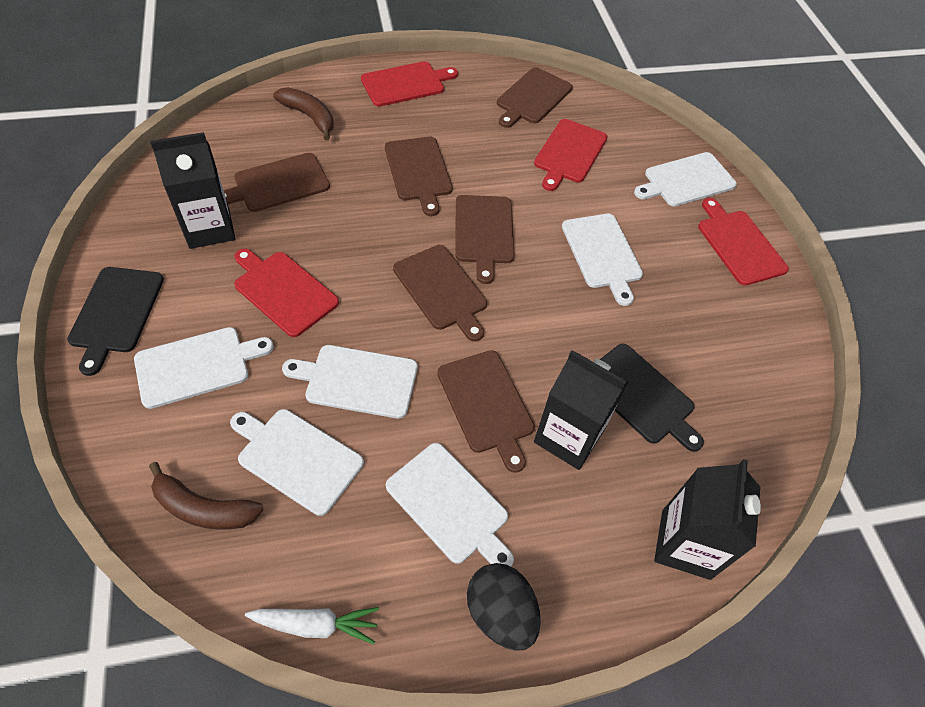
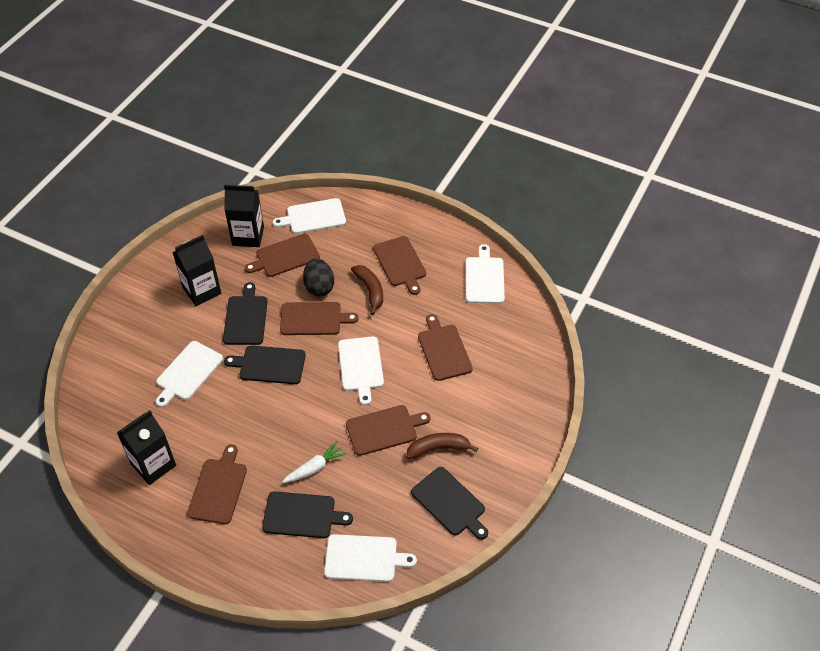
black cutting board: 2 -> 4
red cutting board: 4 -> 0
white cutting board: 6 -> 5

